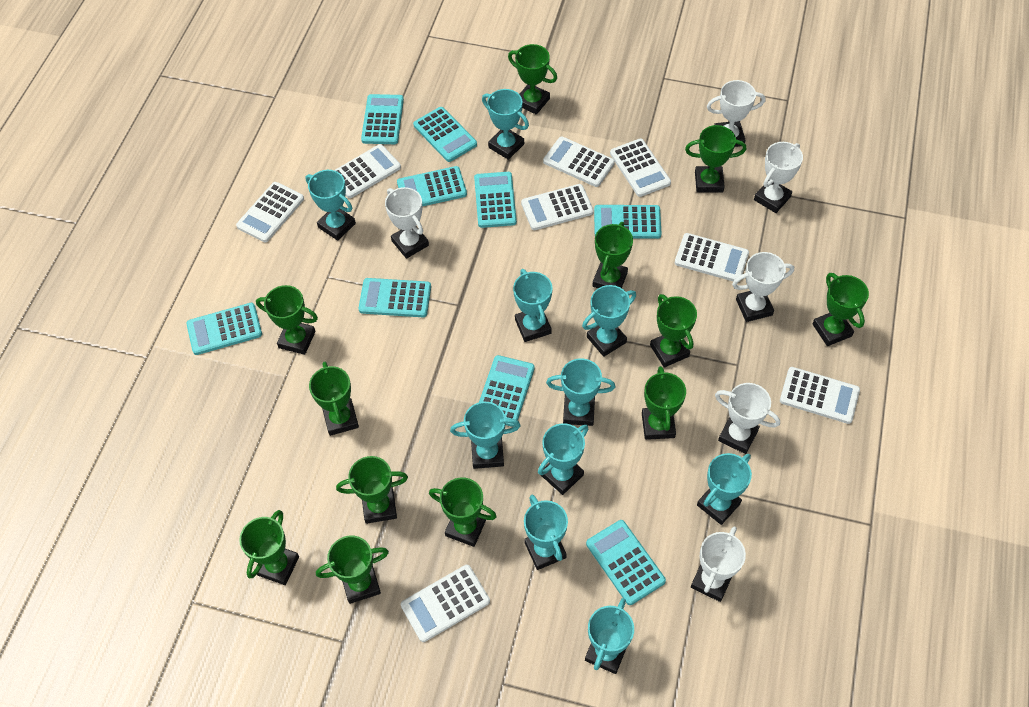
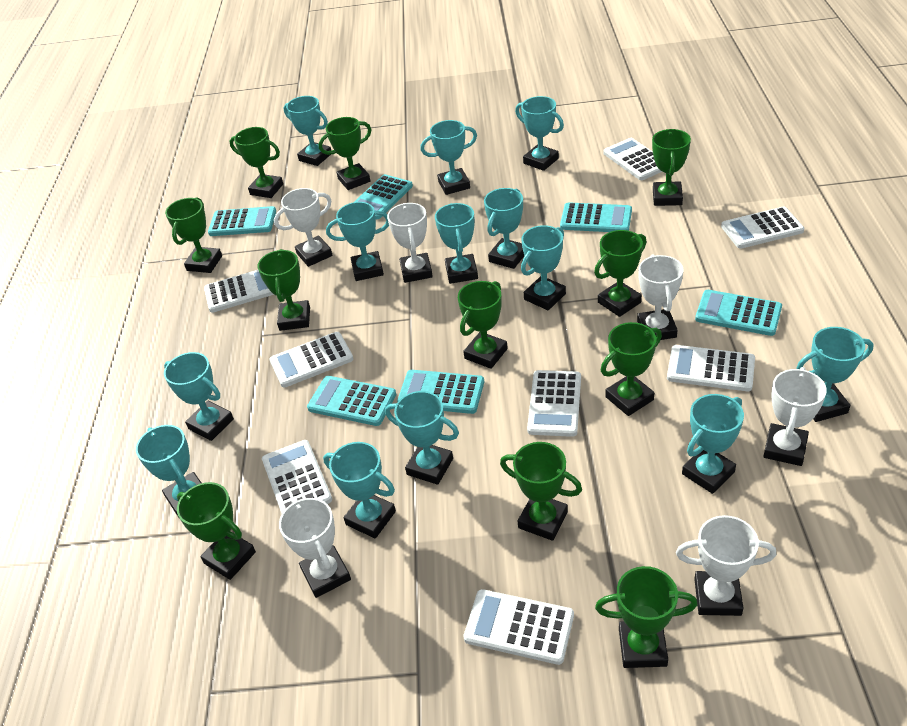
green trophy: 12 -> 11
turquoise calculator: 9 -> 6
turquoise trophy: 10 -> 13

